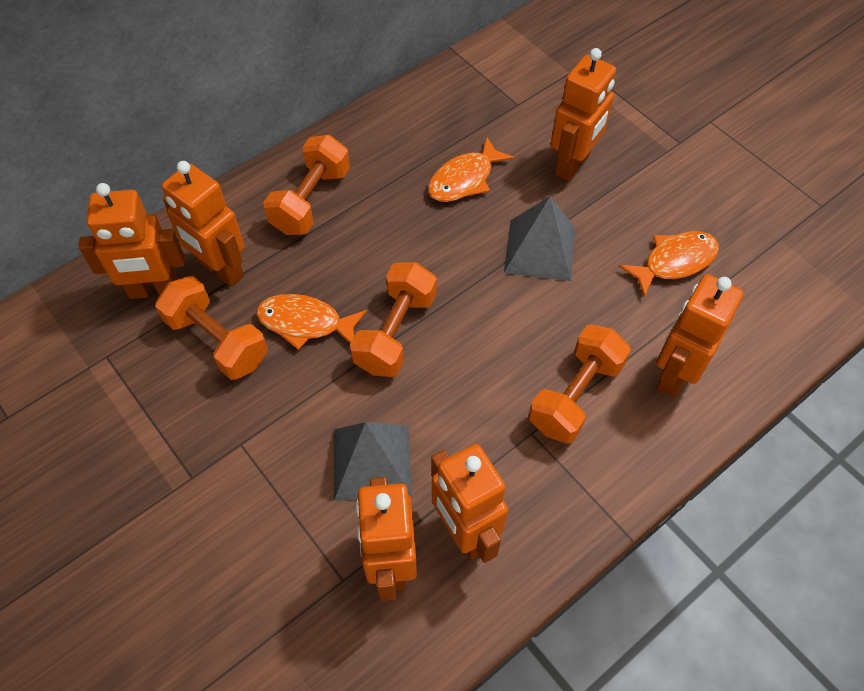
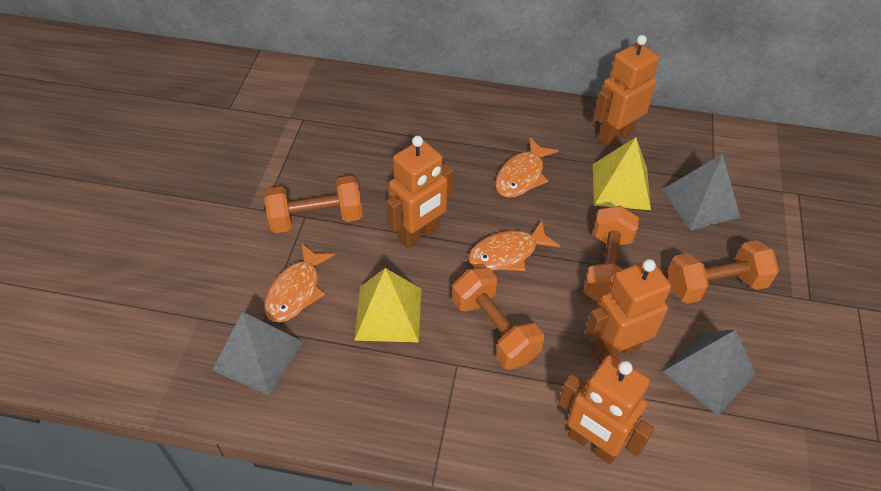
grey pyramid: 2 -> 3
orange robot: 6 -> 4
yellow pyramid: 0 -> 2

